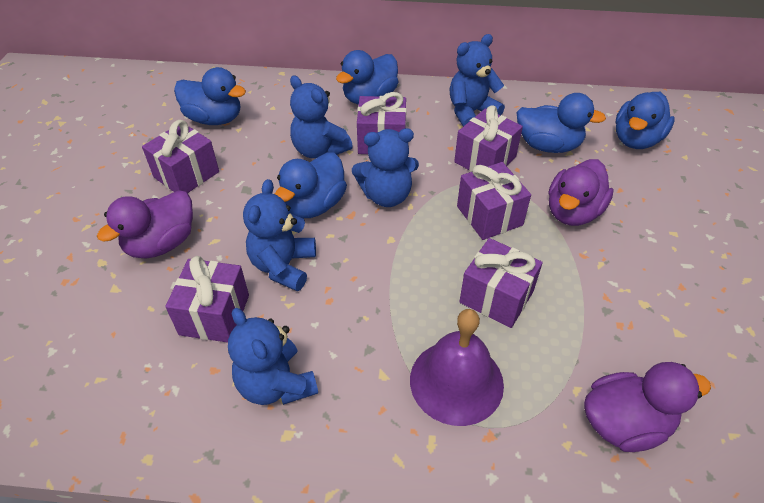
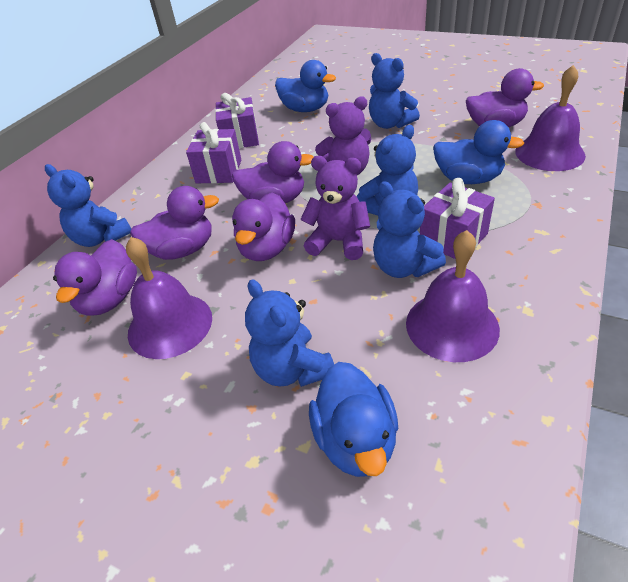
blue duck: 5 -> 3
purple bell: 1 -> 3
purple duck: 3 -> 5
purple gift: 6 -> 3
purple teddy bear: 0 -> 2

